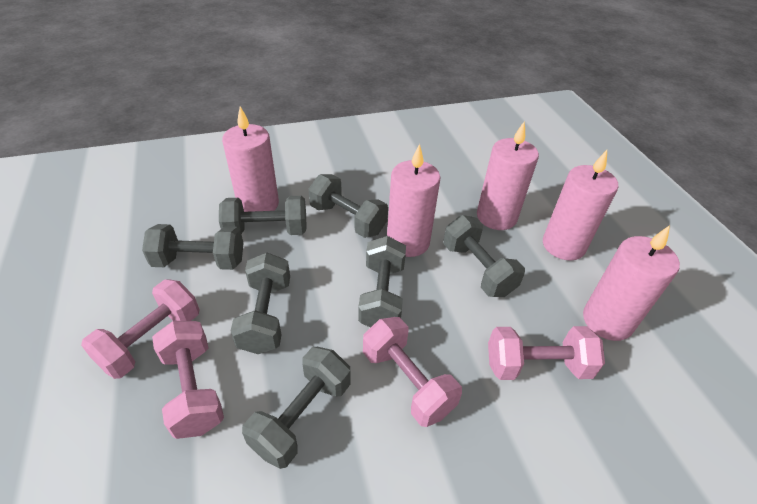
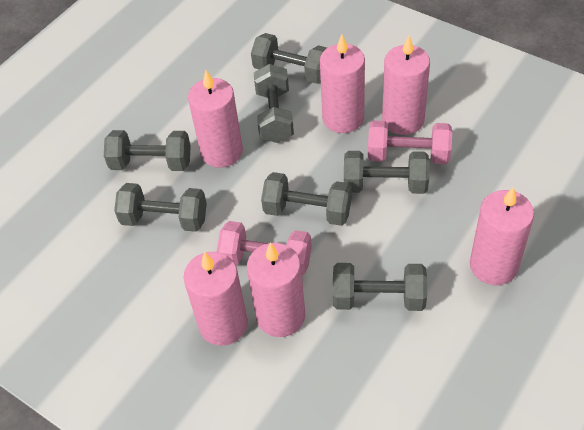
pink candle: 5 -> 6
pink dumbbell: 4 -> 2

